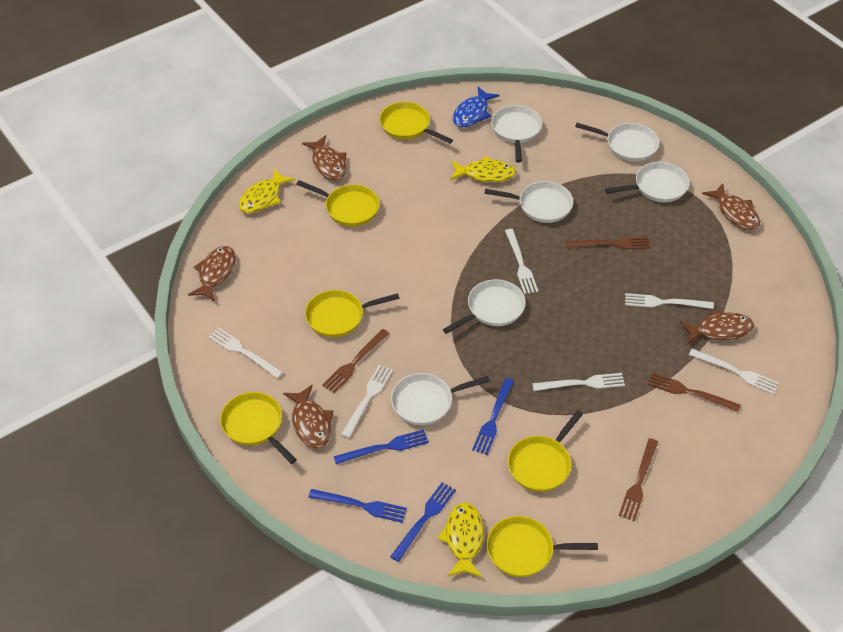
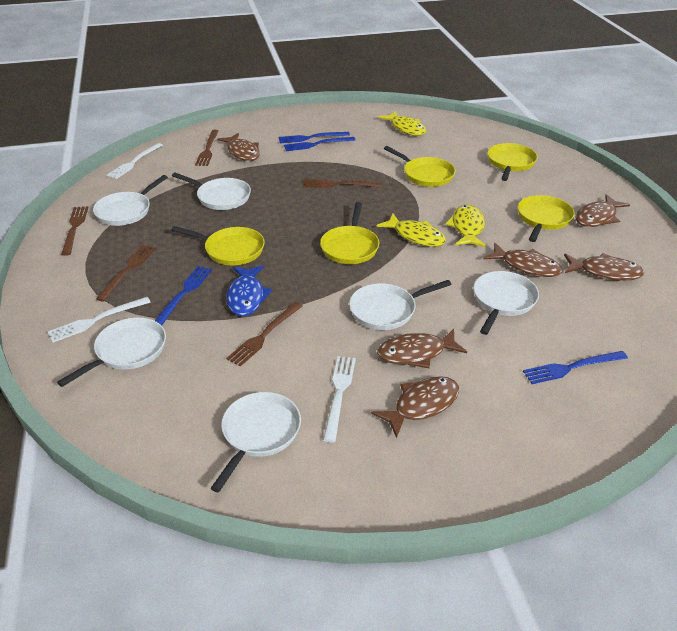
brown fish: 5 -> 6
brown fork: 4 -> 5
white fork: 6 -> 3
yellow pan: 6 -> 5

